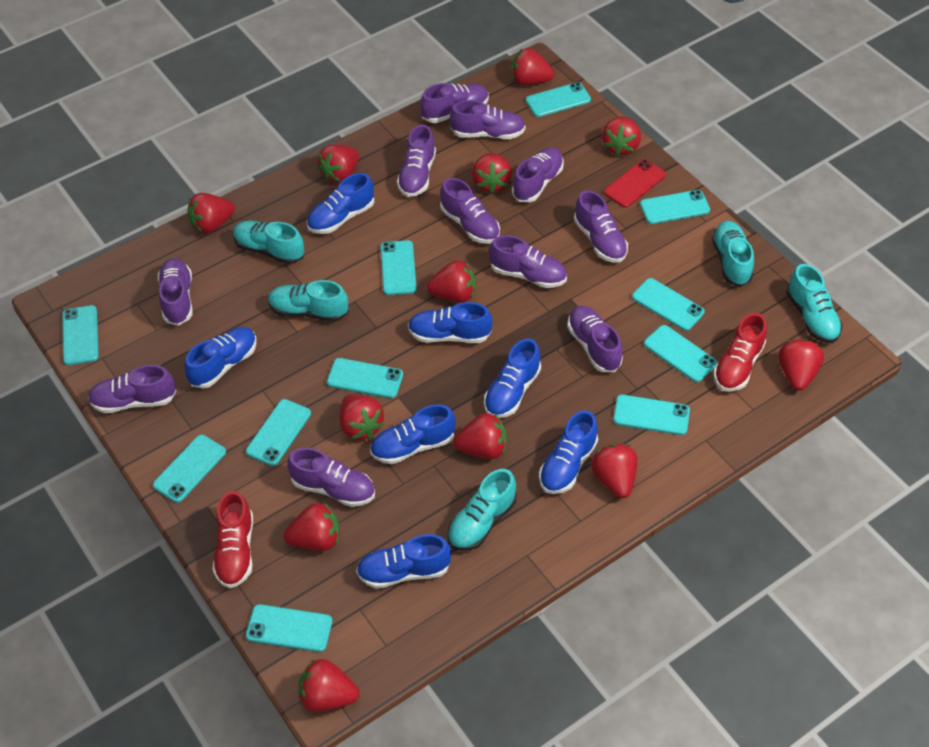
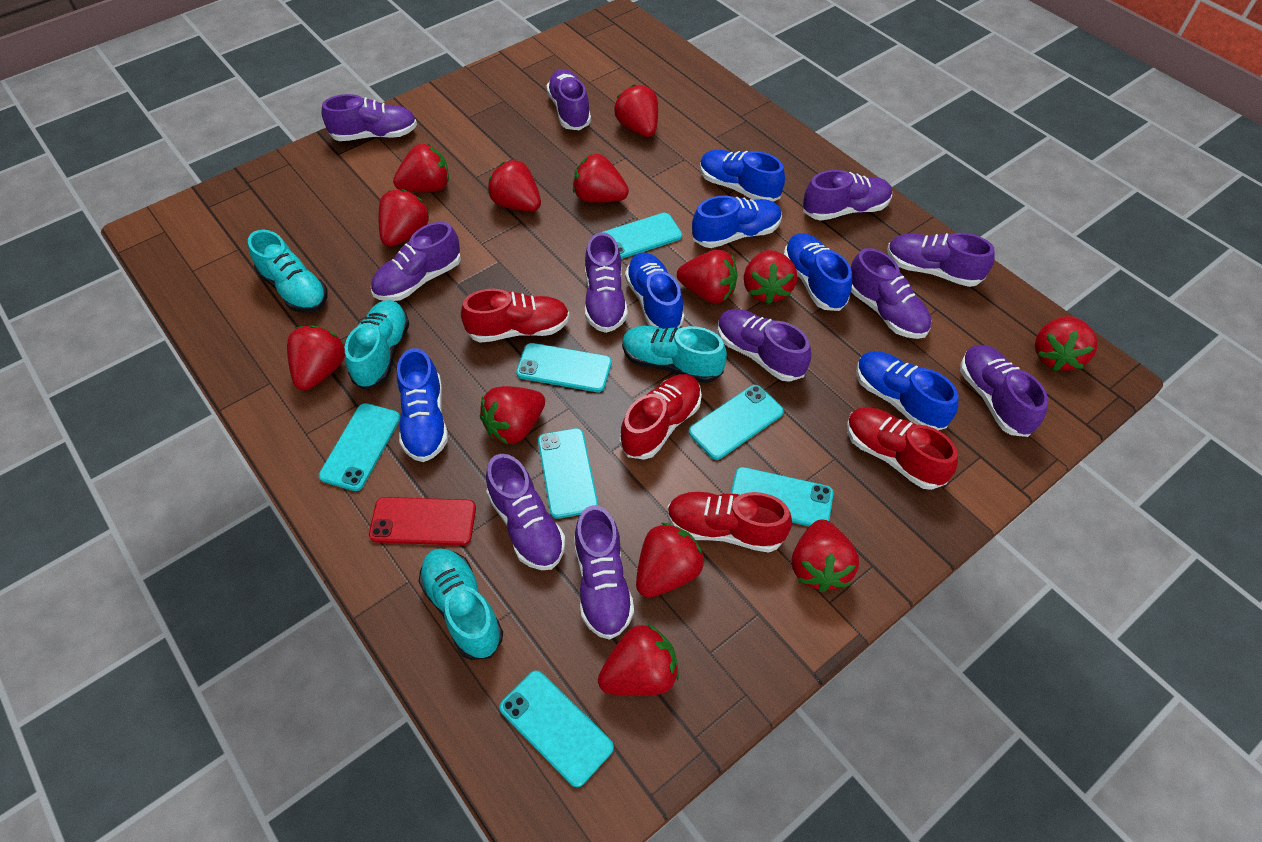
blue shoe: 7 -> 6
red shoe: 2 -> 4
red strawberry: 12 -> 13
turquoise phone: 11 -> 7
turquoise shoe: 5 -> 4

